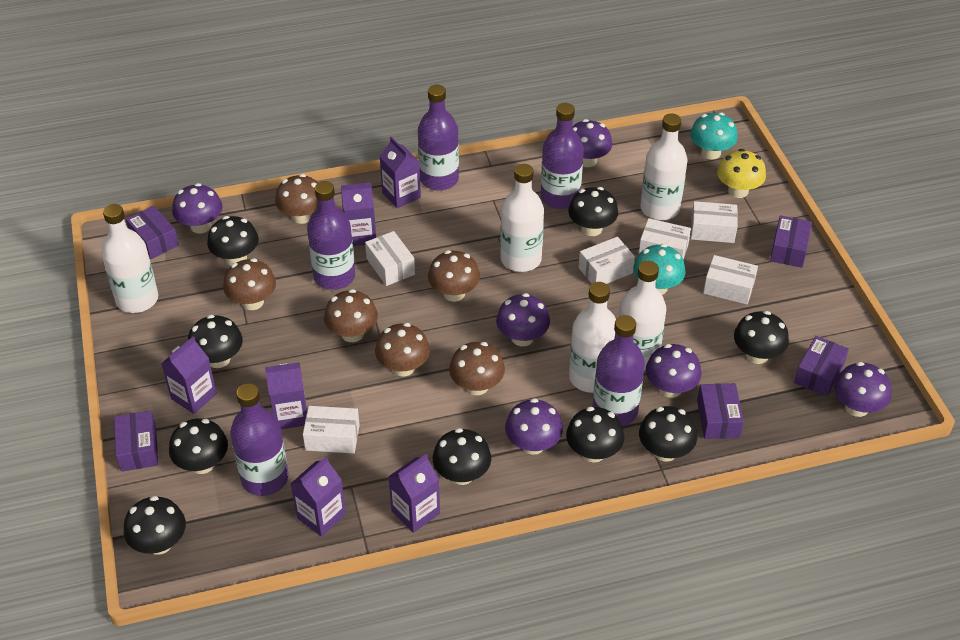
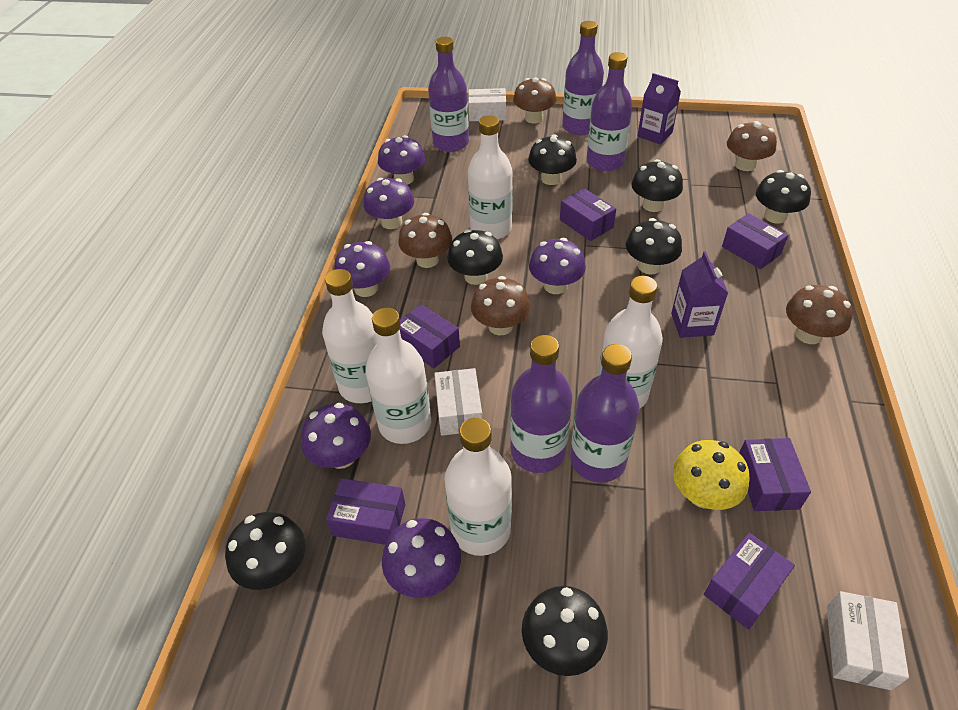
black mushroom: 9 -> 7
brown mushroom: 6 -> 5
purple box: 5 -> 6
purple carton: 6 -> 2
turquoise mushroom: 2 -> 0
white box: 6 -> 3

